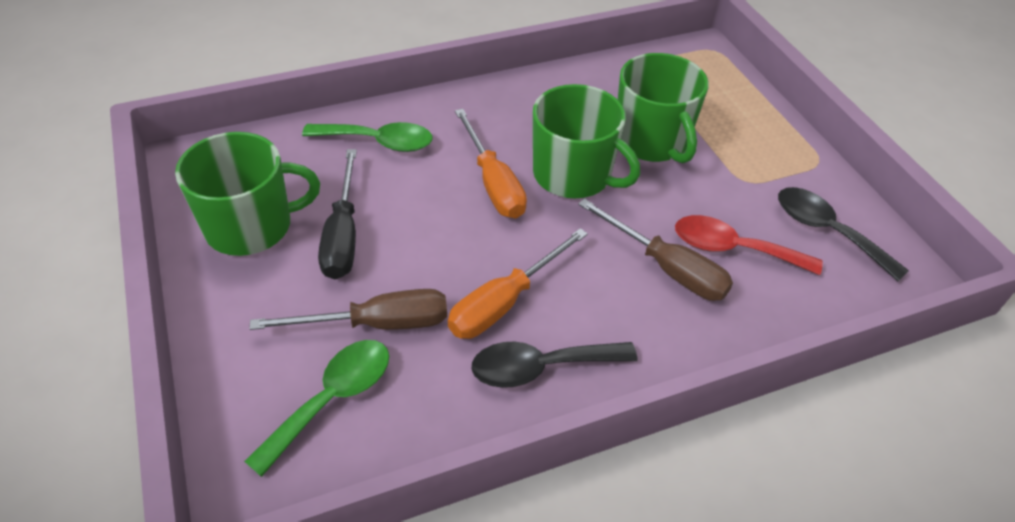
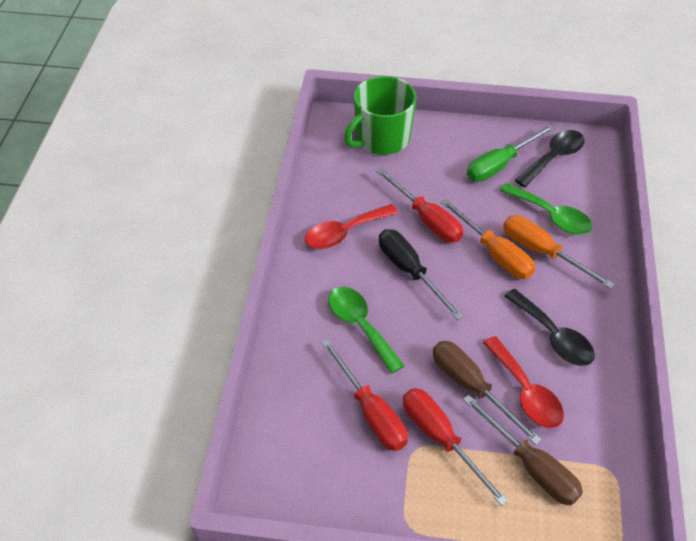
green mug: 3 -> 1
green screwdriver: 0 -> 1
red screwdriver: 0 -> 3
red spoon: 1 -> 2

